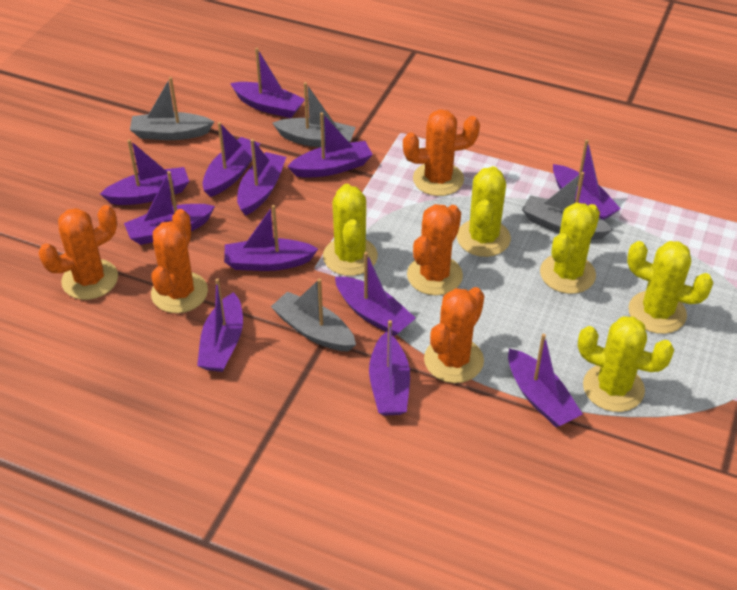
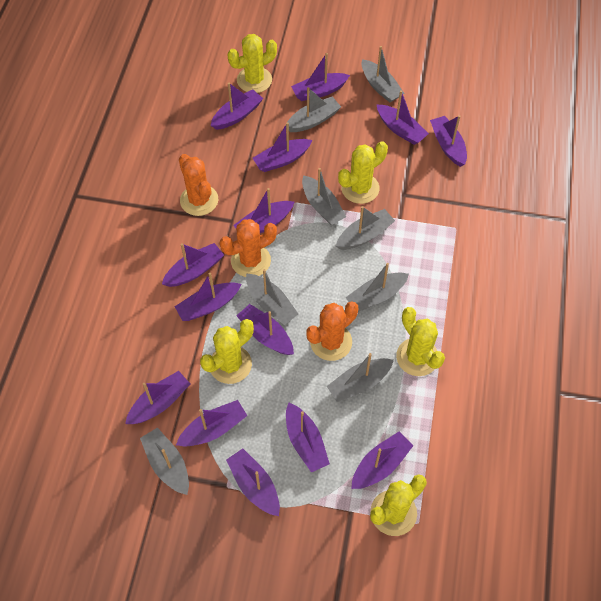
grey boat: 4 -> 8
orange cactus: 5 -> 3
purple boat: 12 -> 14

